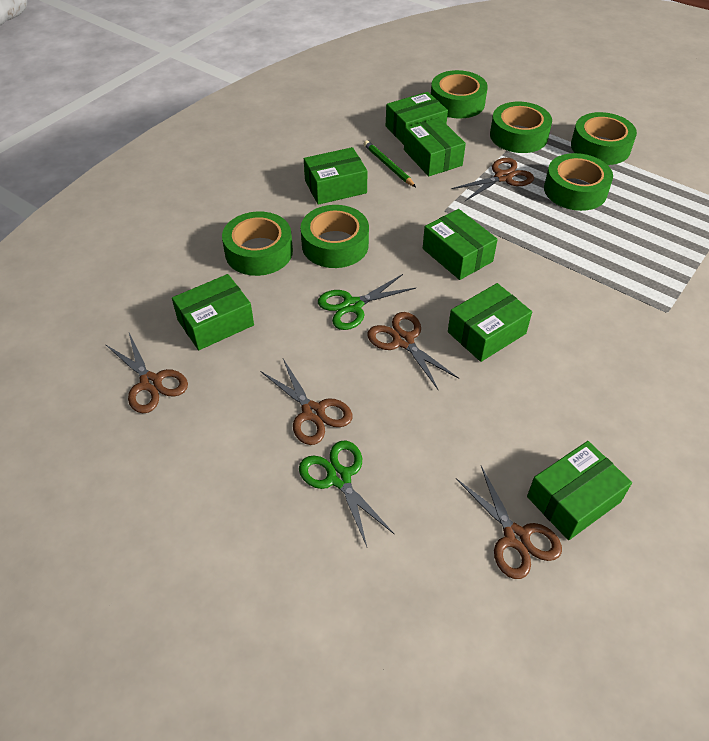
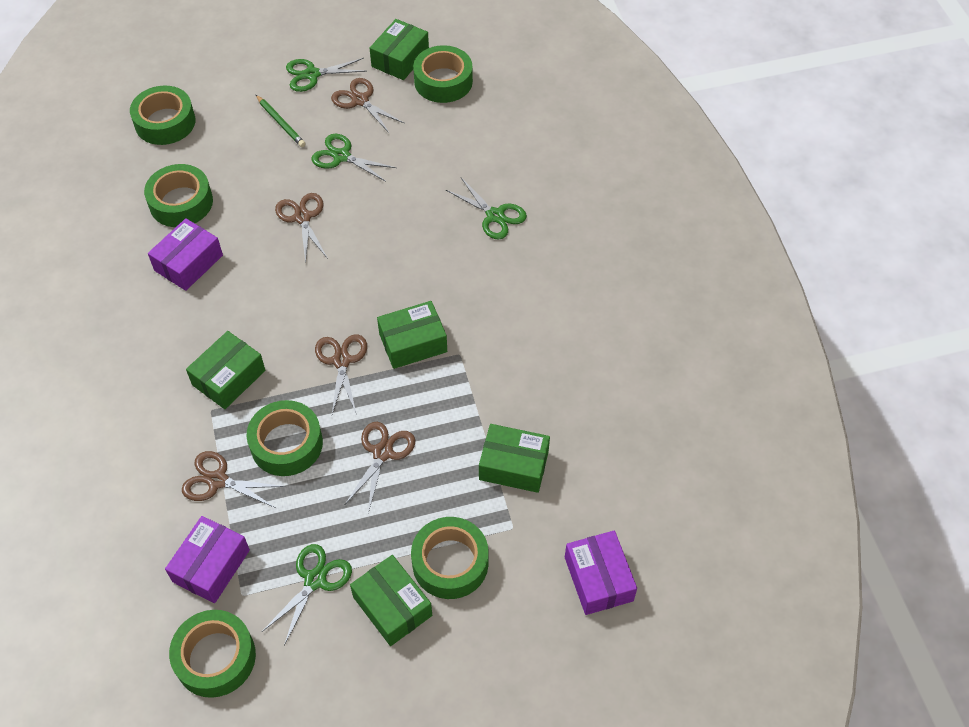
green box: 7 -> 5
green scissors: 2 -> 4
purple box: 0 -> 3

